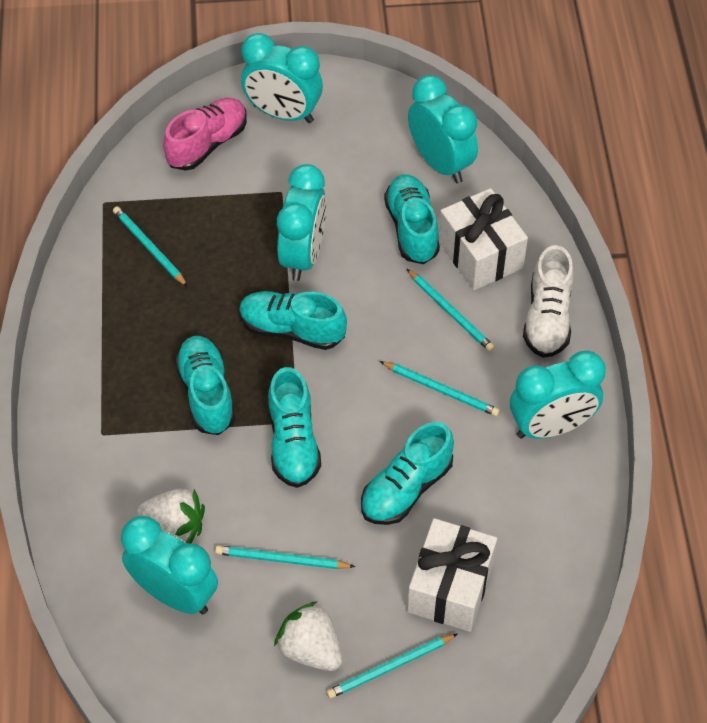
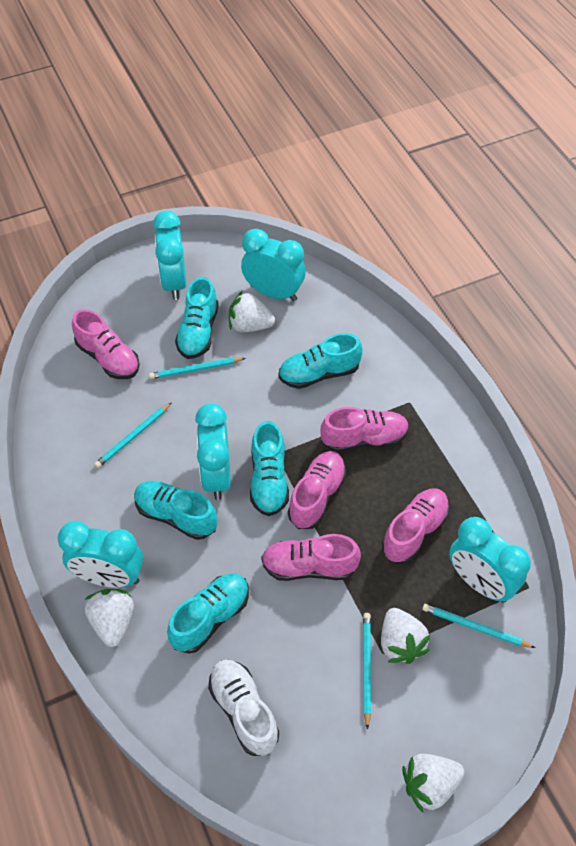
pink shoe: 1 -> 5
turquoise pencil: 5 -> 4
white gift: 2 -> 0
white strawberry: 2 -> 4

